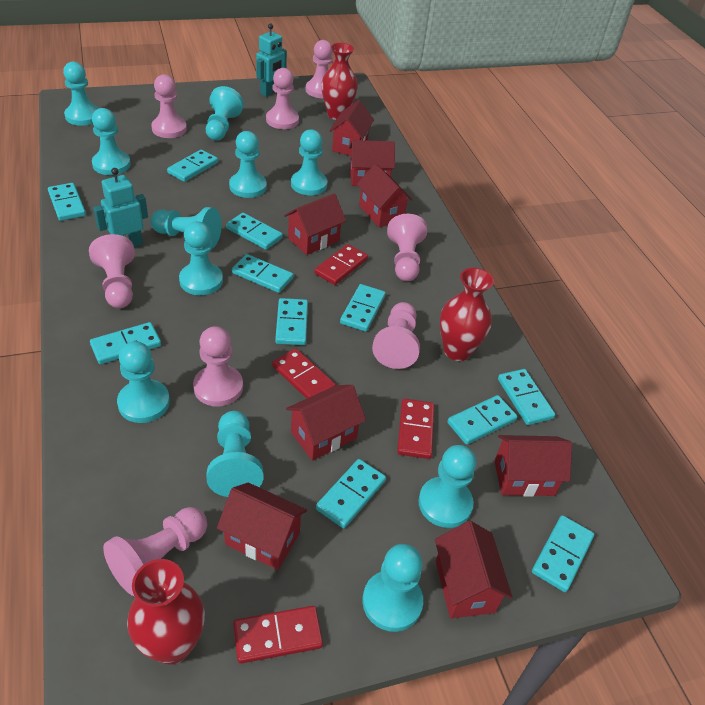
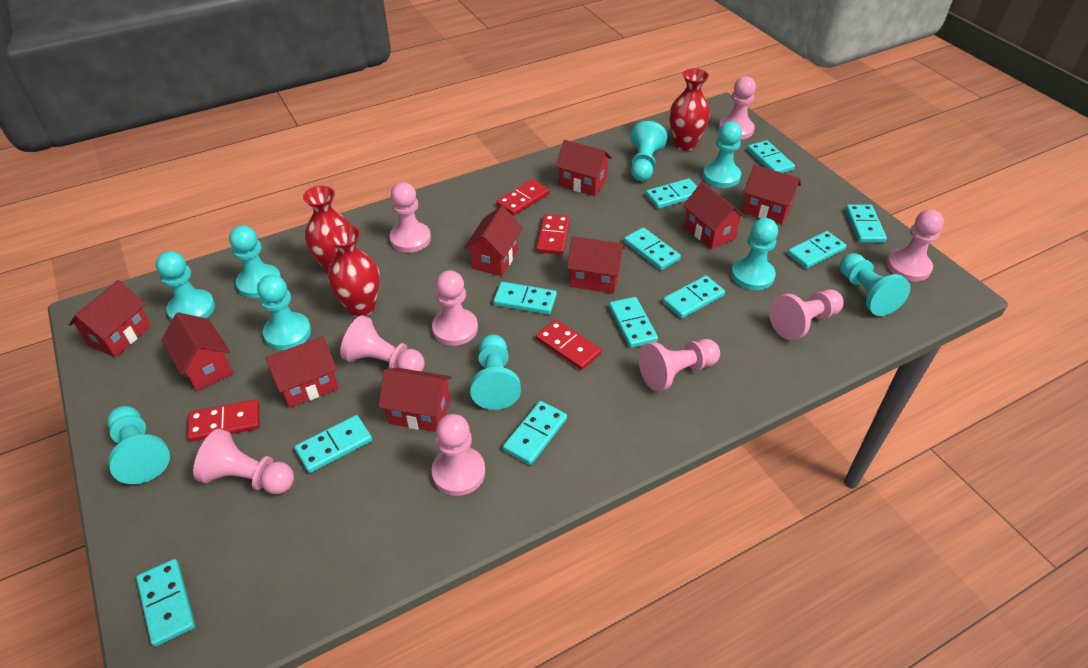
pink pawn: 8 -> 9
red house: 8 -> 9
turquoise pawn: 11 -> 9
turquoise robot: 2 -> 0

